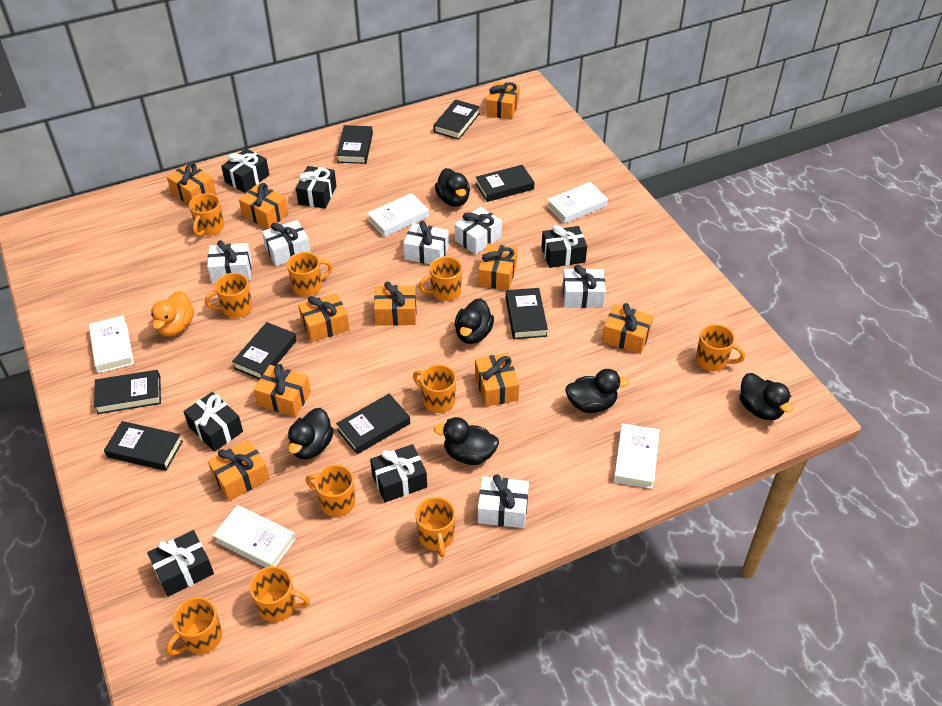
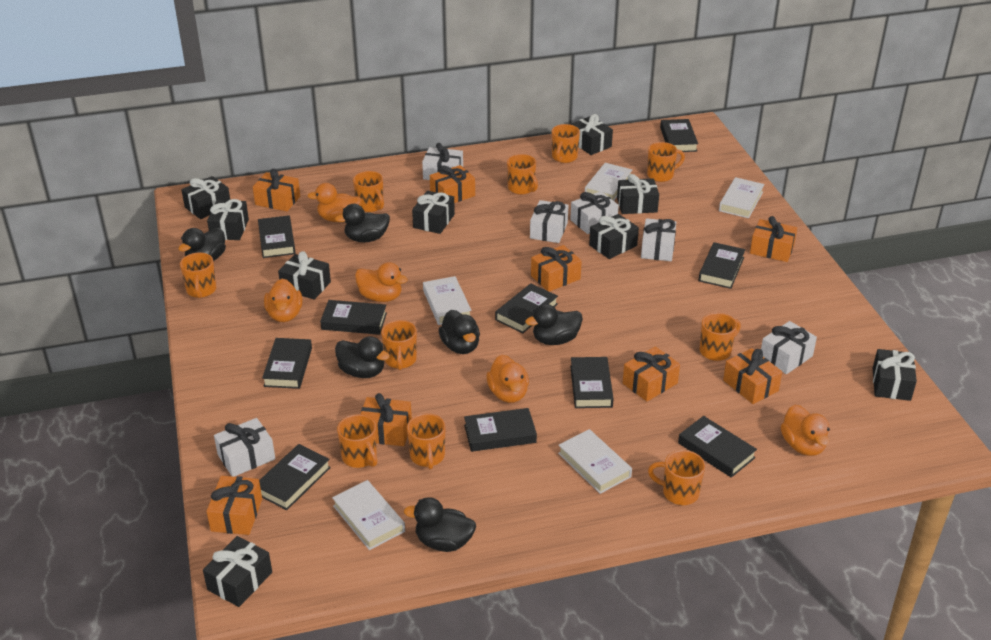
black book: 8 -> 10
black gift: 6 -> 9
orange duck: 1 -> 5
orange gift: 10 -> 8

